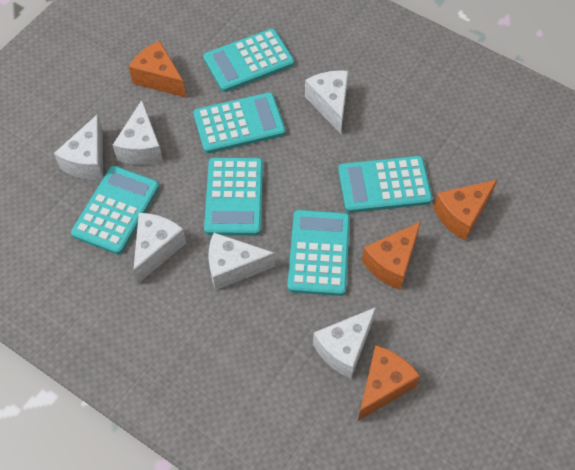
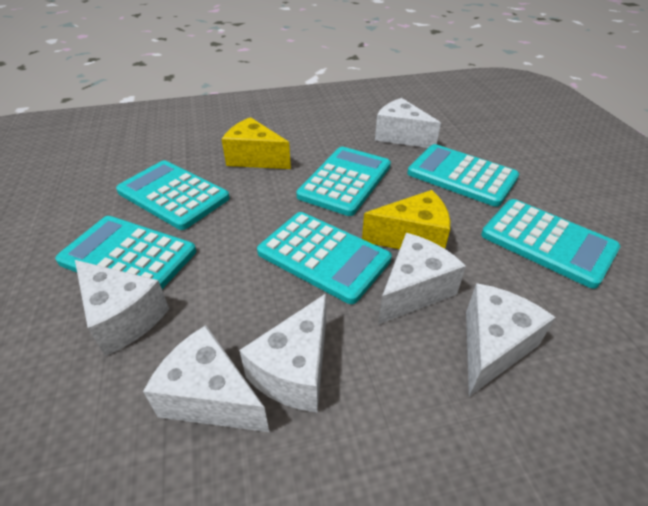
orange cheese: 4 -> 0
yellow cheese: 0 -> 2

